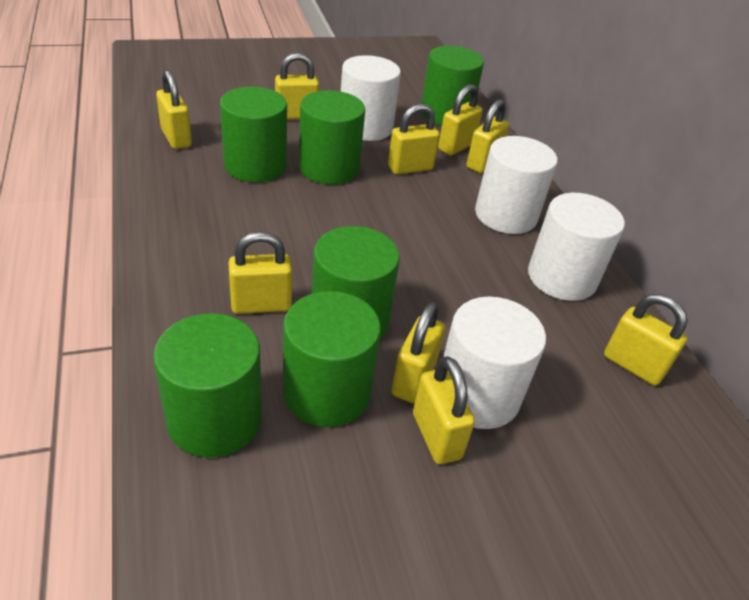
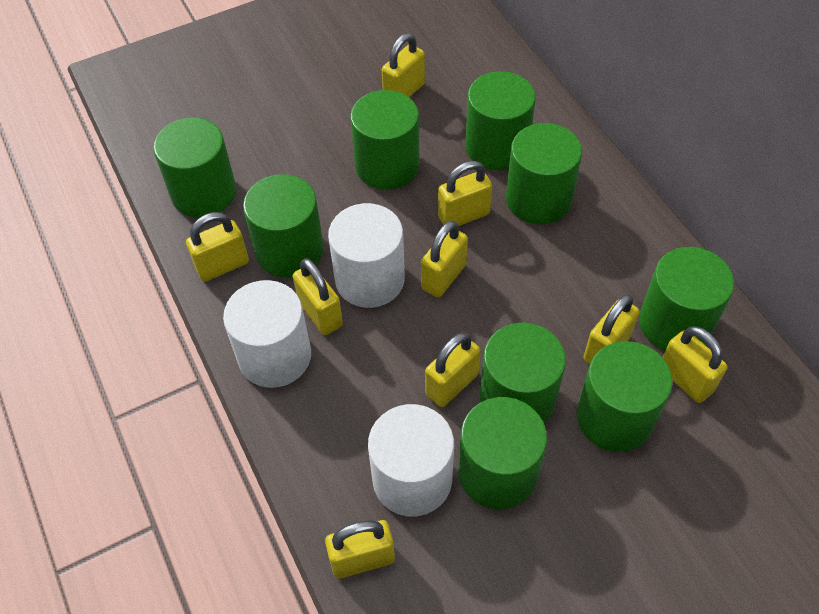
green cylinder: 6 -> 9
white cylinder: 4 -> 3

